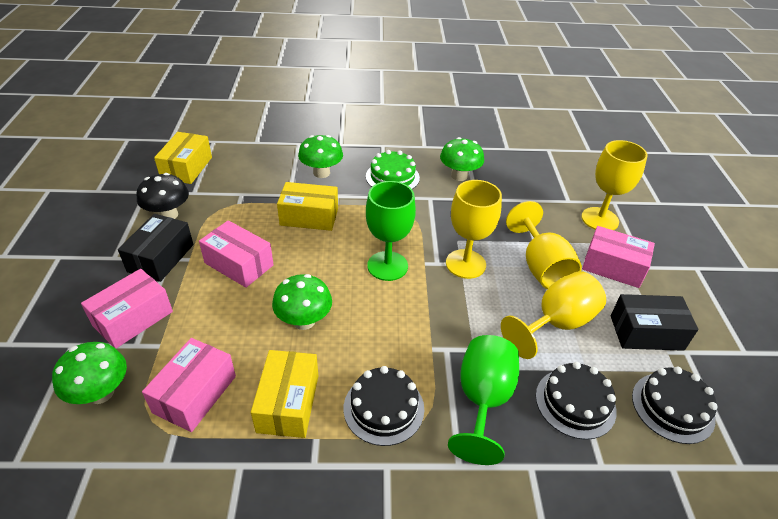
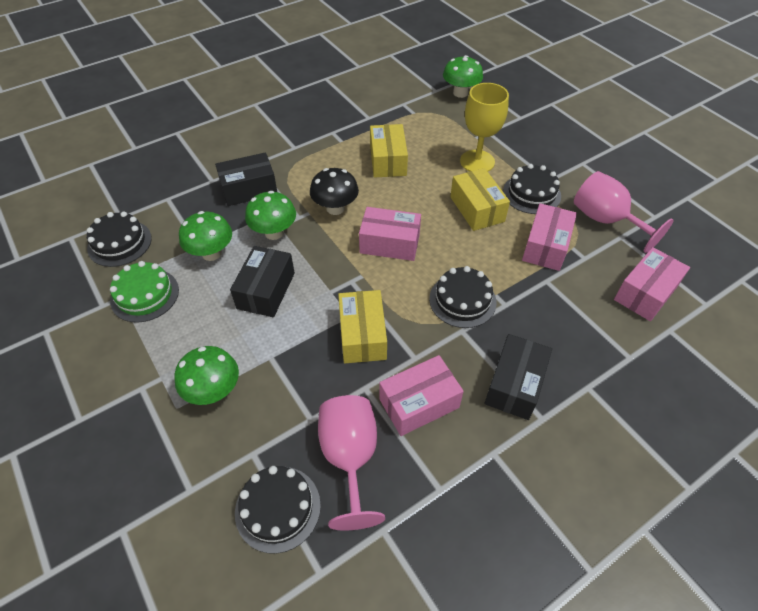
black box: 2 -> 3
black cake: 3 -> 4
green goblet: 2 -> 0
pink goblet: 0 -> 2
yellow goblet: 4 -> 1

